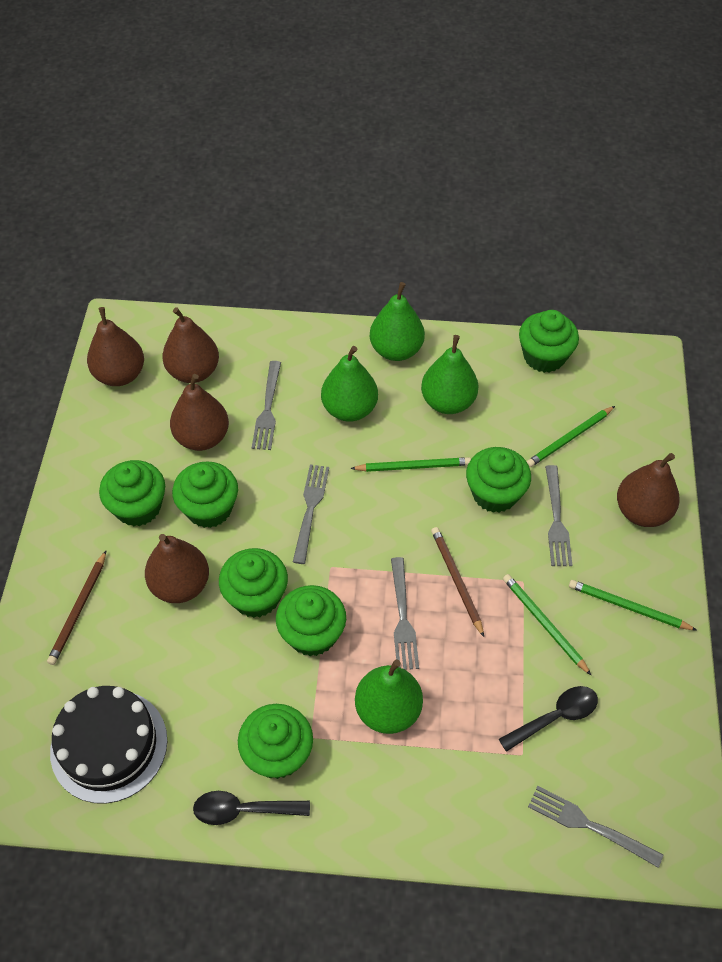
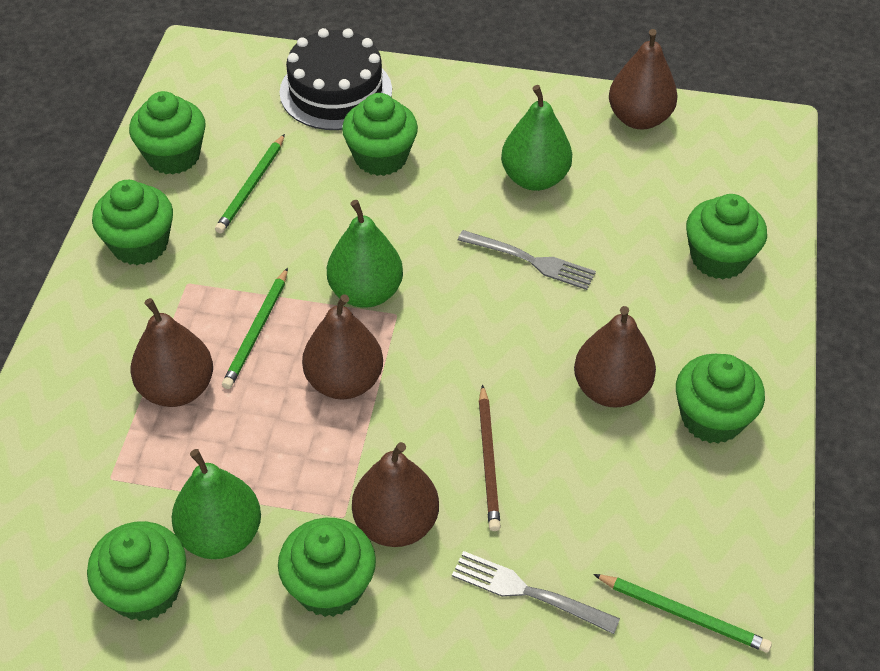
black spoon: 2 -> 0
brown pencil: 2 -> 1
green pear: 4 -> 3
green pencil: 4 -> 3
grey fork: 5 -> 2

